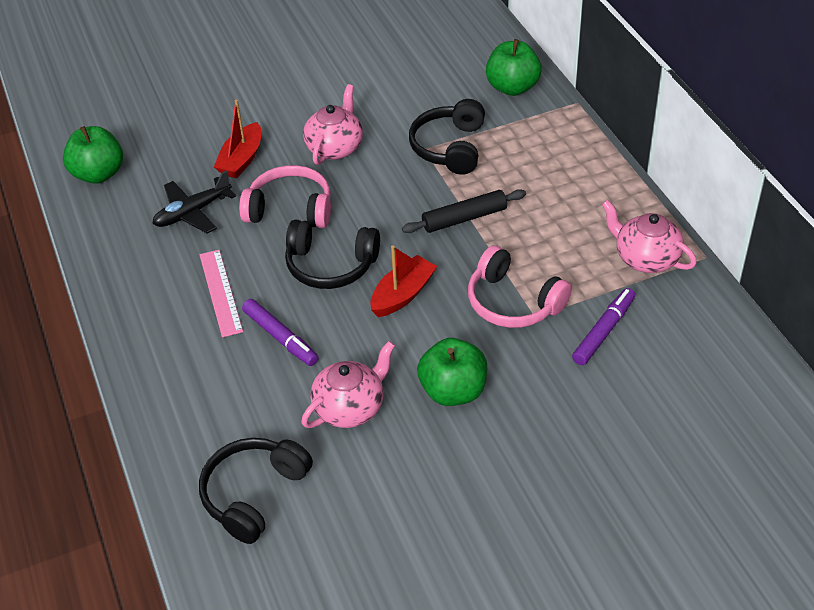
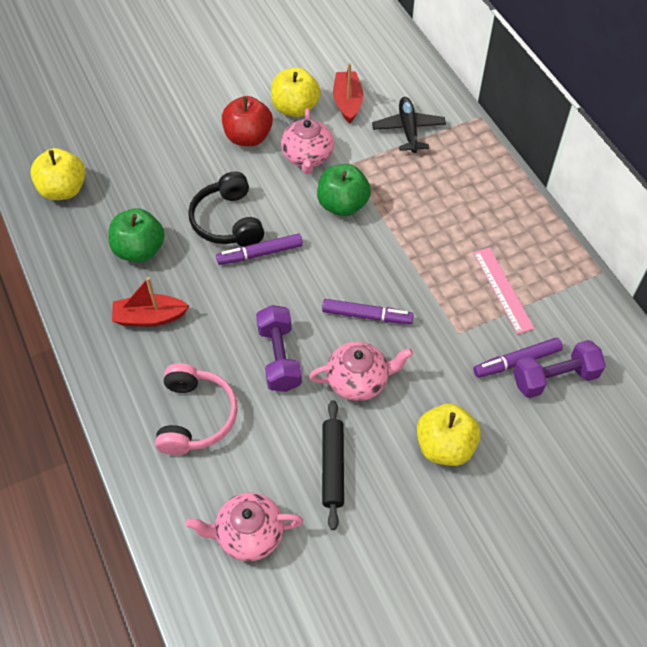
black headphones: 3 -> 1
green apple: 3 -> 2
pink headphones: 2 -> 1
purple dumbbell: 0 -> 2
purple marker: 2 -> 3
red apple: 0 -> 1
yellow apple: 0 -> 3

